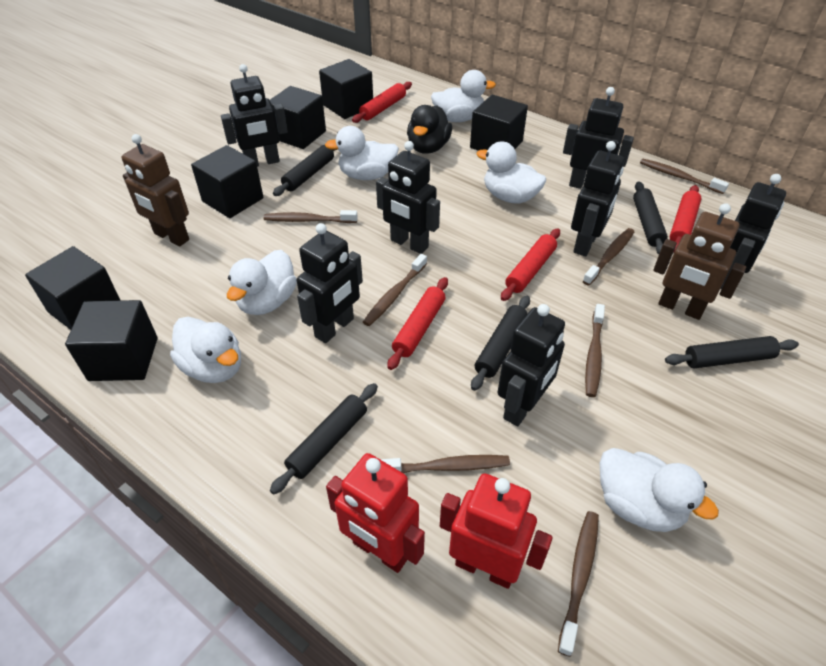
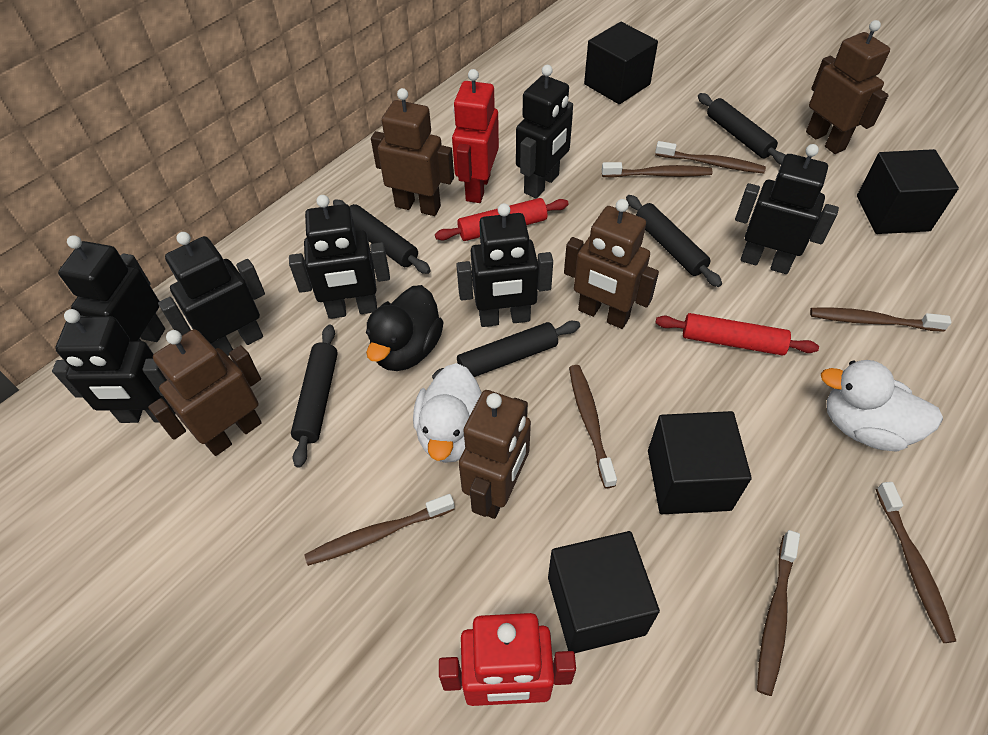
black cube: 6 -> 4
brown robot: 2 -> 5
red rolling pin: 4 -> 2
white duck: 6 -> 2

